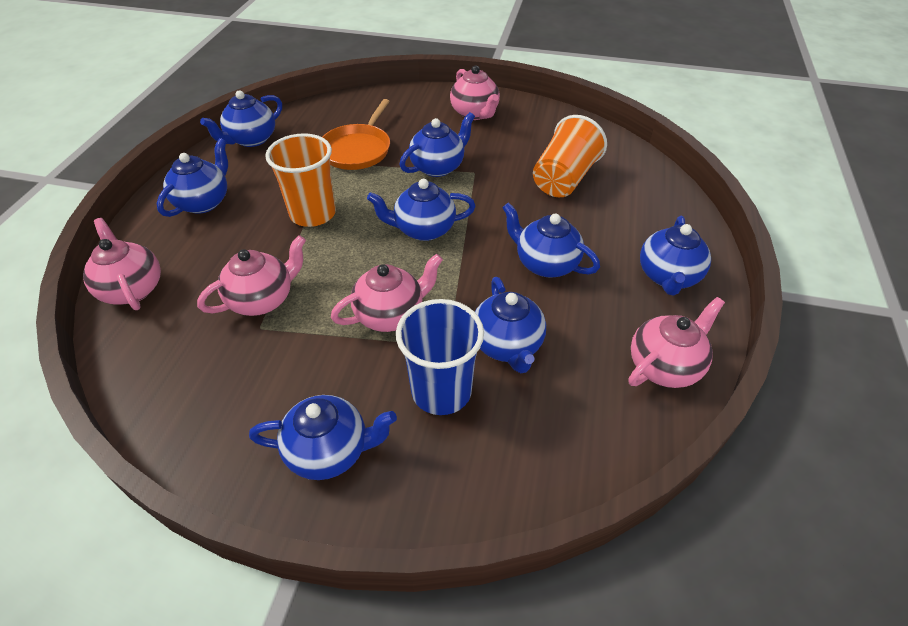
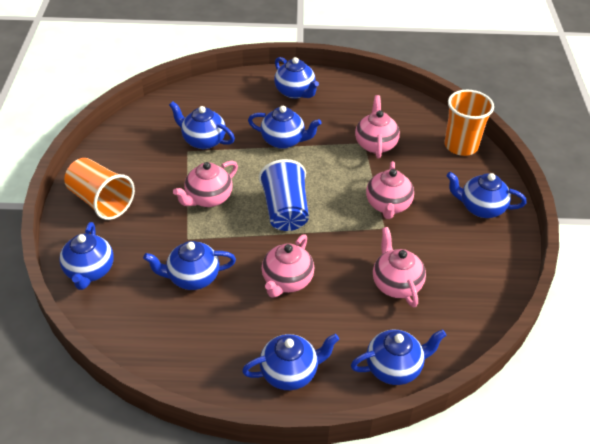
orange pan: 1 -> 0

